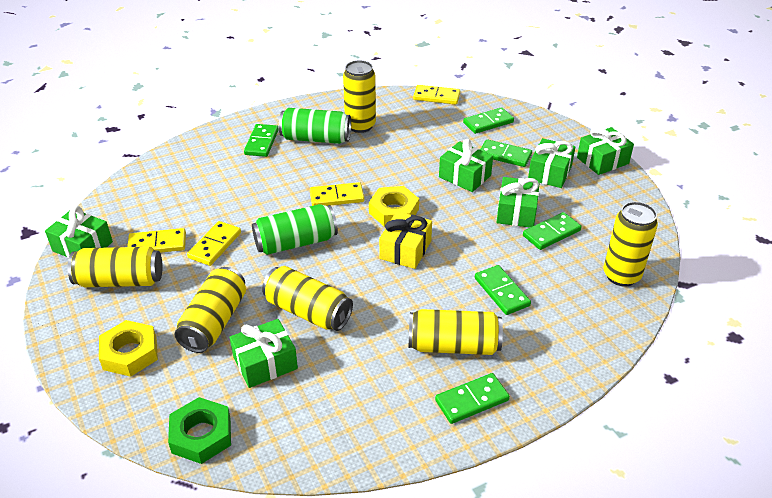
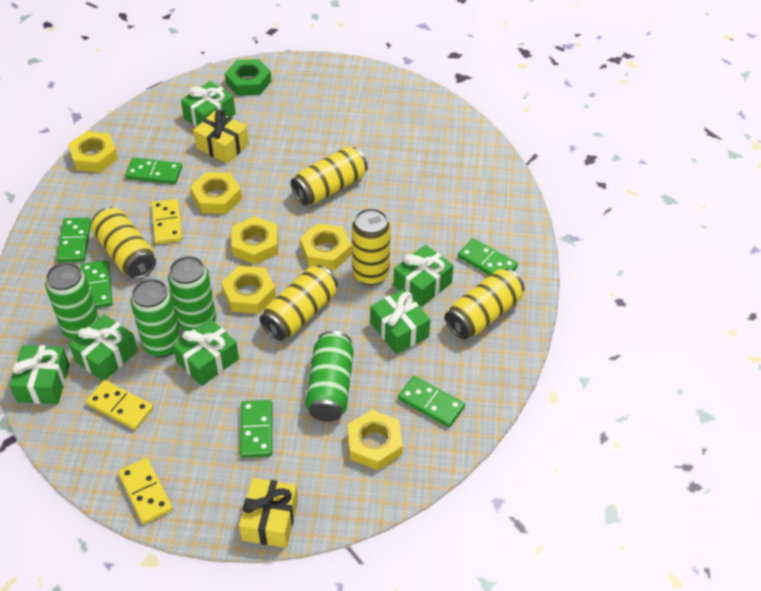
green can: 2 -> 4
yellow can: 6 -> 5
yellow domino: 4 -> 3
yellow gift: 1 -> 2
yellow nut: 2 -> 6

